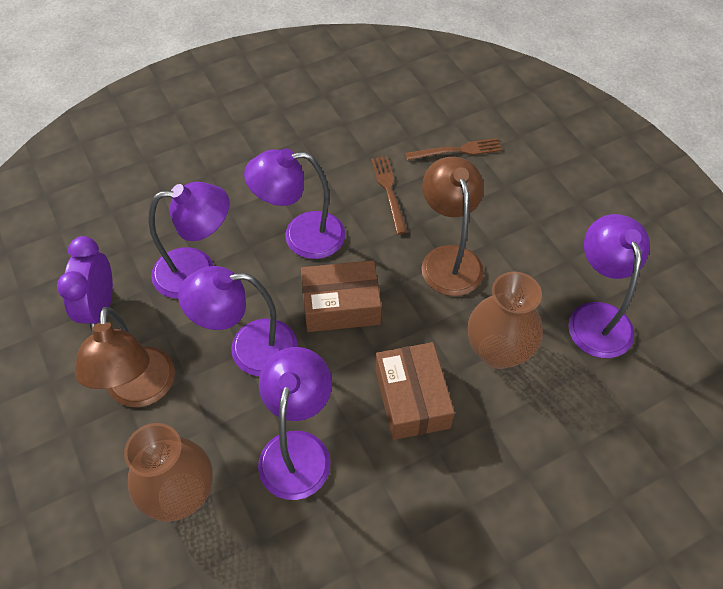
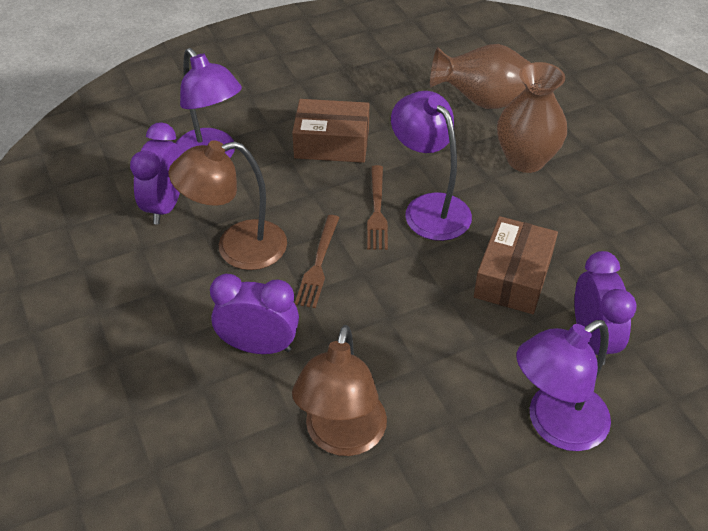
purple clock: 1 -> 3
purple lamp: 5 -> 3

